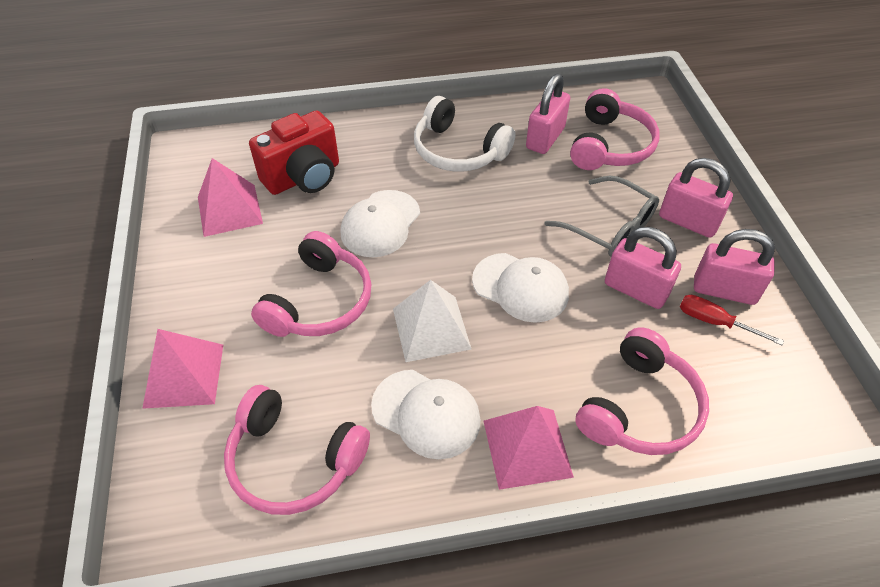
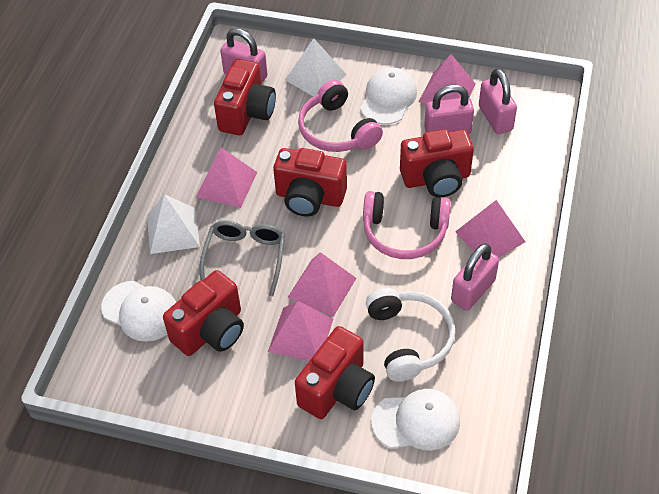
pink headphones: 4 -> 2
pink pyramid: 3 -> 5
red camera: 1 -> 5
red screwdriver: 1 -> 0
white pyramid: 1 -> 2

